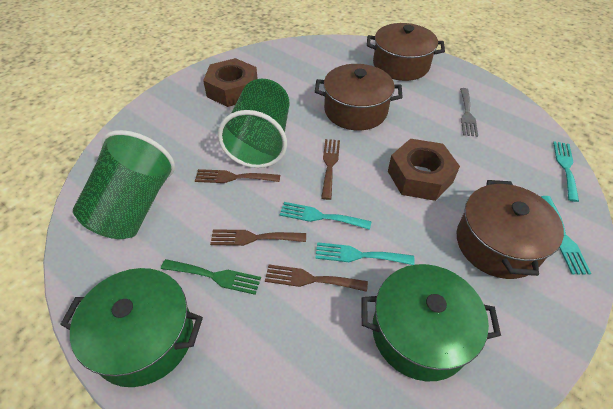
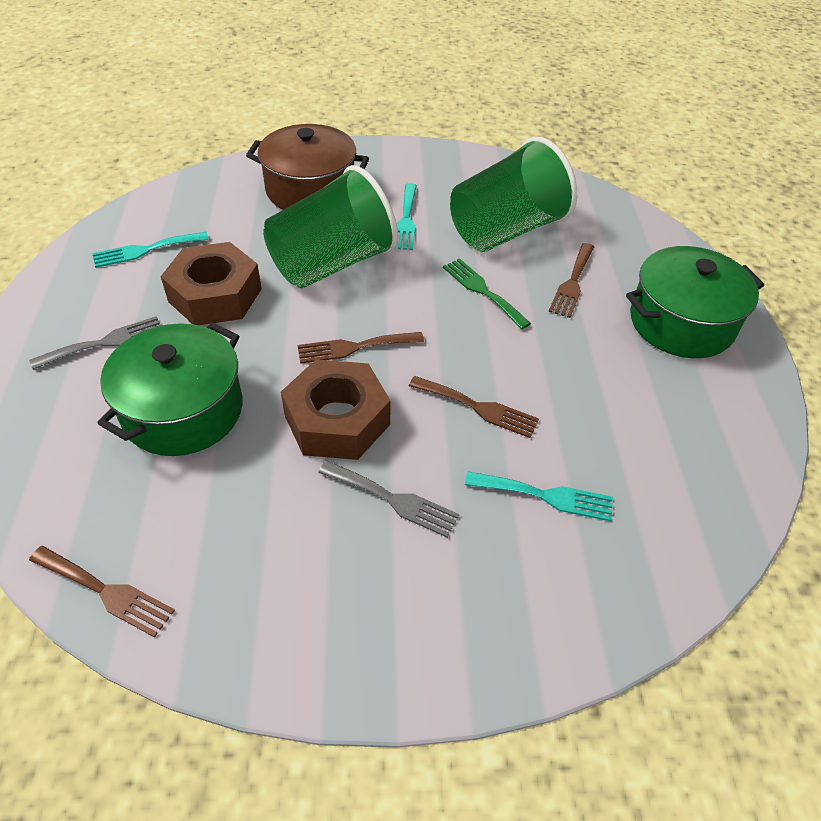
brown pot: 3 -> 1
grey fork: 1 -> 2
turquoise fork: 4 -> 3

